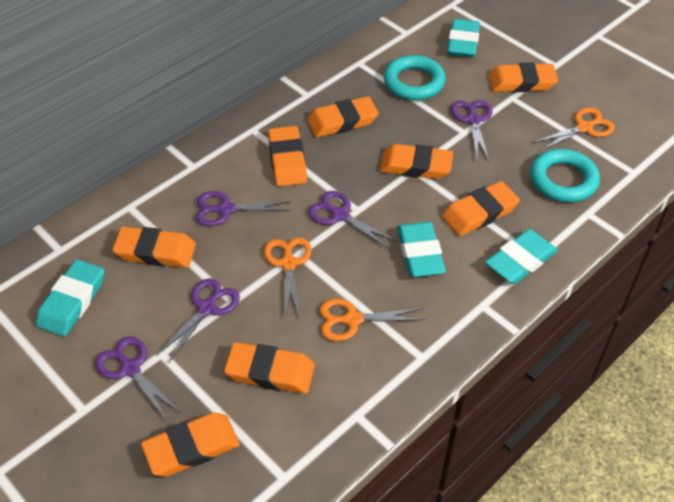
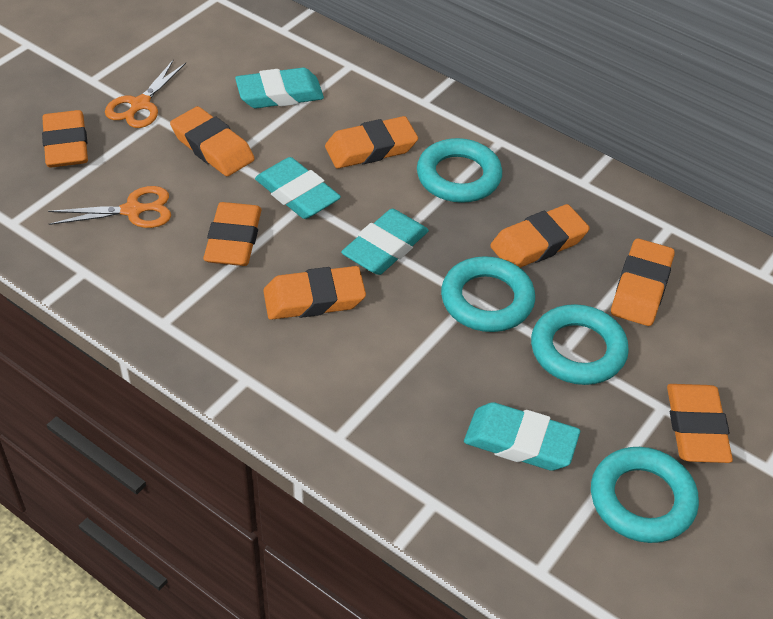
orange scissors: 3 -> 2
purple scissors: 5 -> 0
turquoise ring: 2 -> 4

